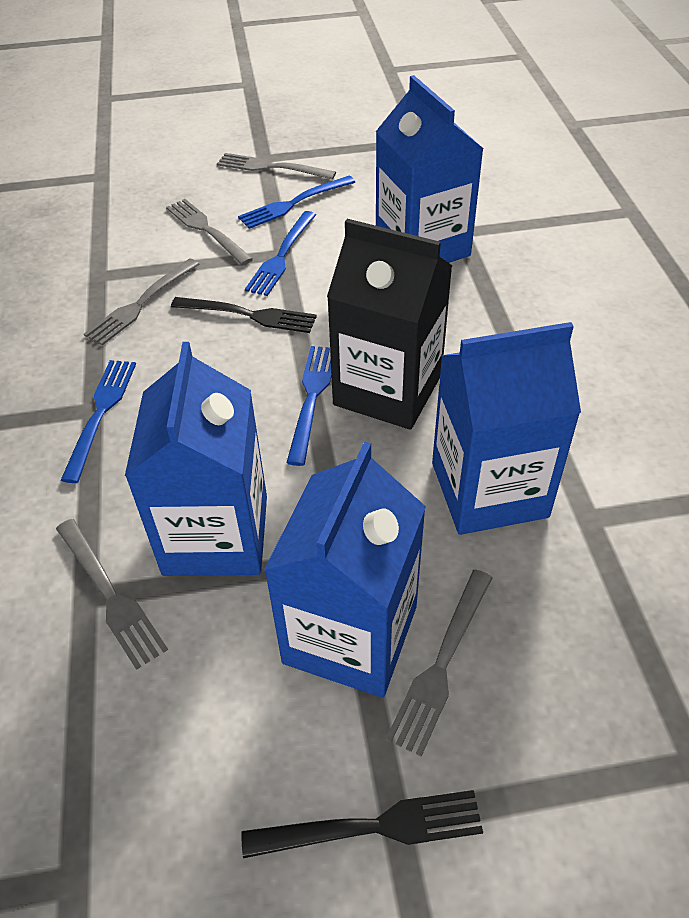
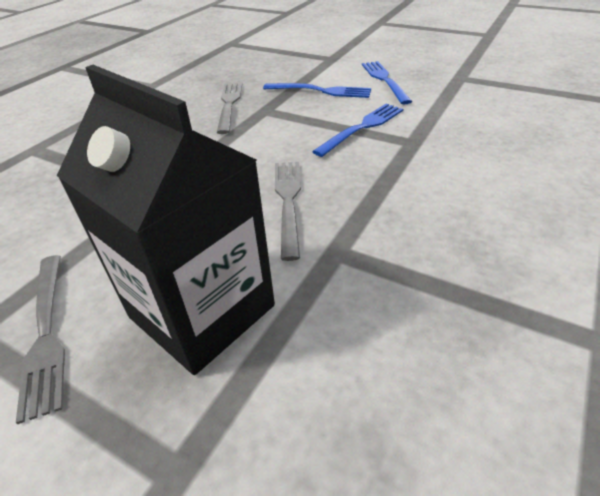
black fork: 2 -> 0
blue carton: 4 -> 0
blue fork: 4 -> 3
grey fork: 5 -> 3

